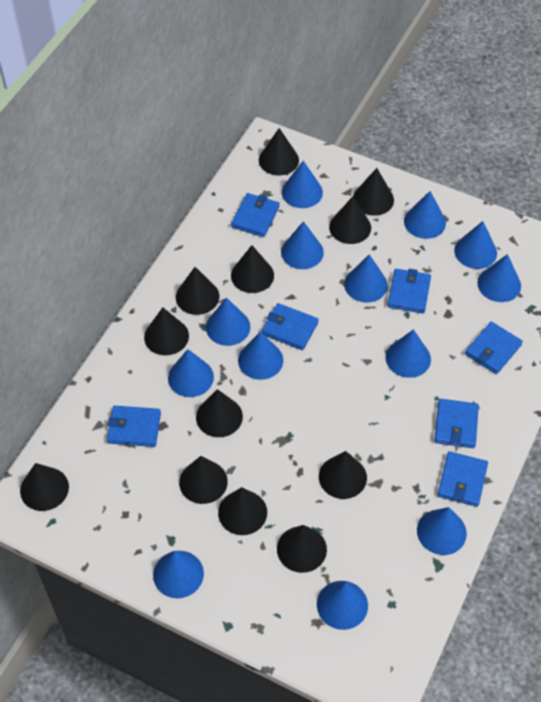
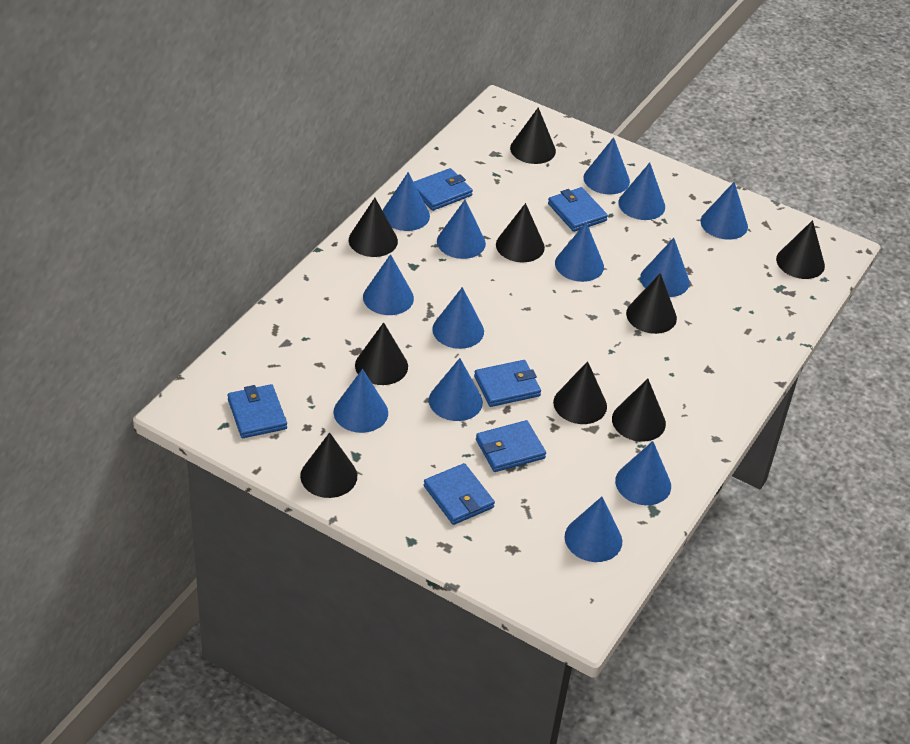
black cone: 12 -> 9
blue wallet: 7 -> 6

